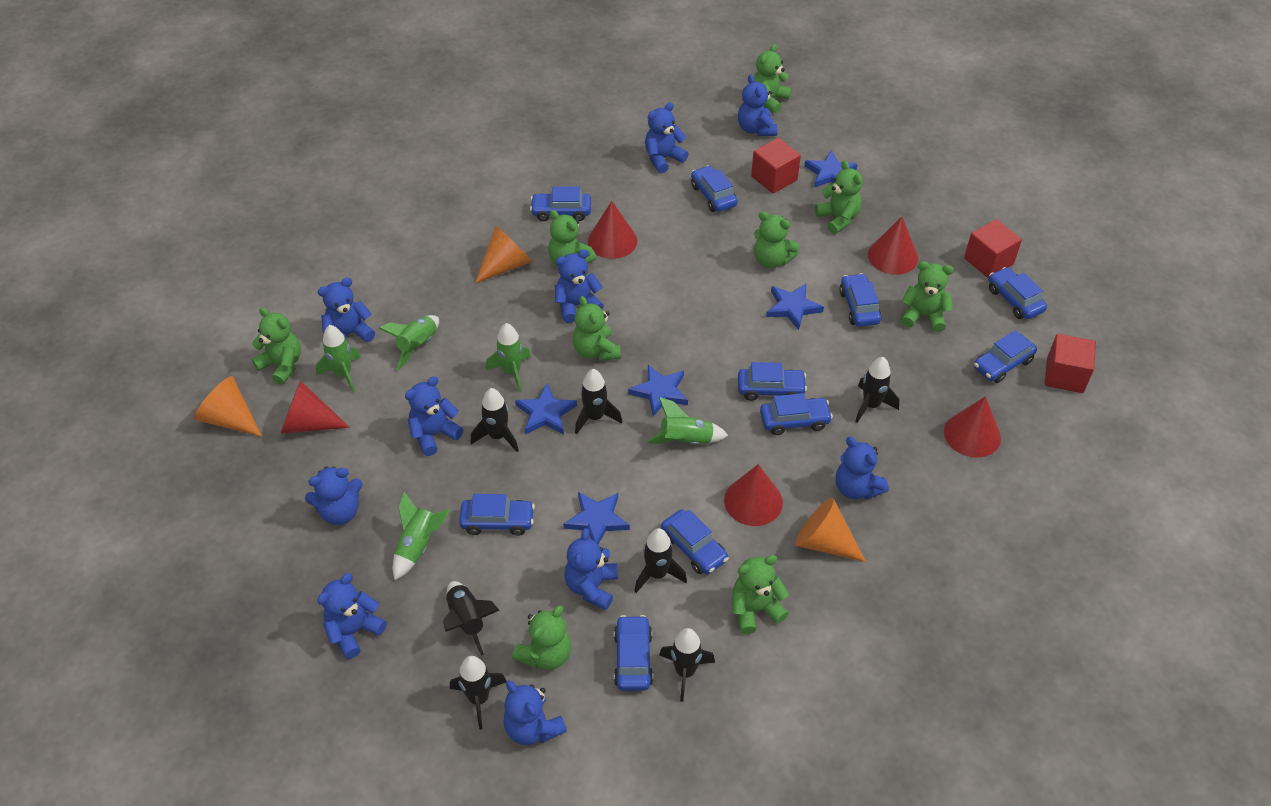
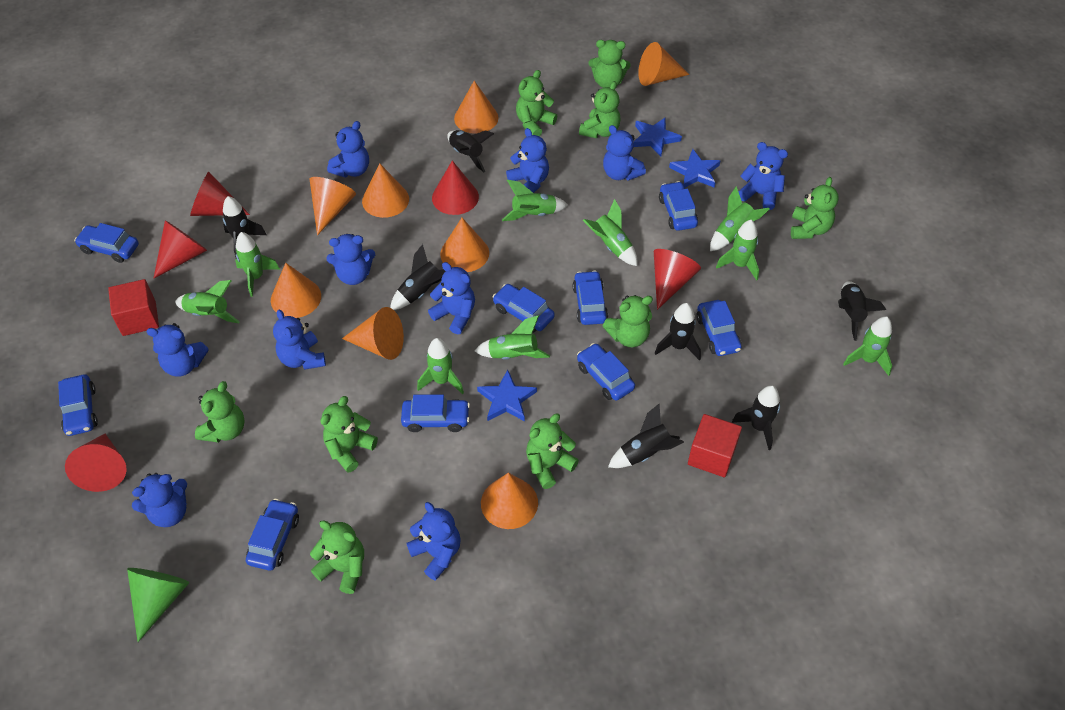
blue car: 10 -> 9
blue star: 5 -> 3
green cone: 0 -> 1
green rocket: 5 -> 9
orange cone: 3 -> 8
red cube: 3 -> 2

